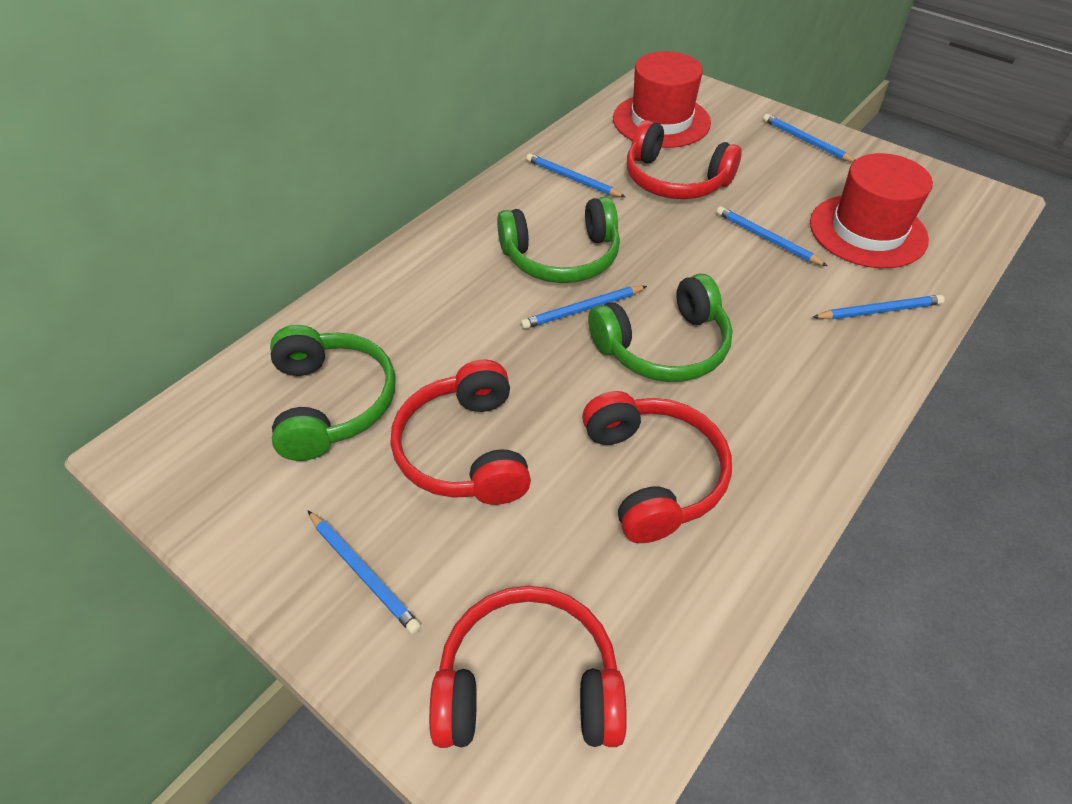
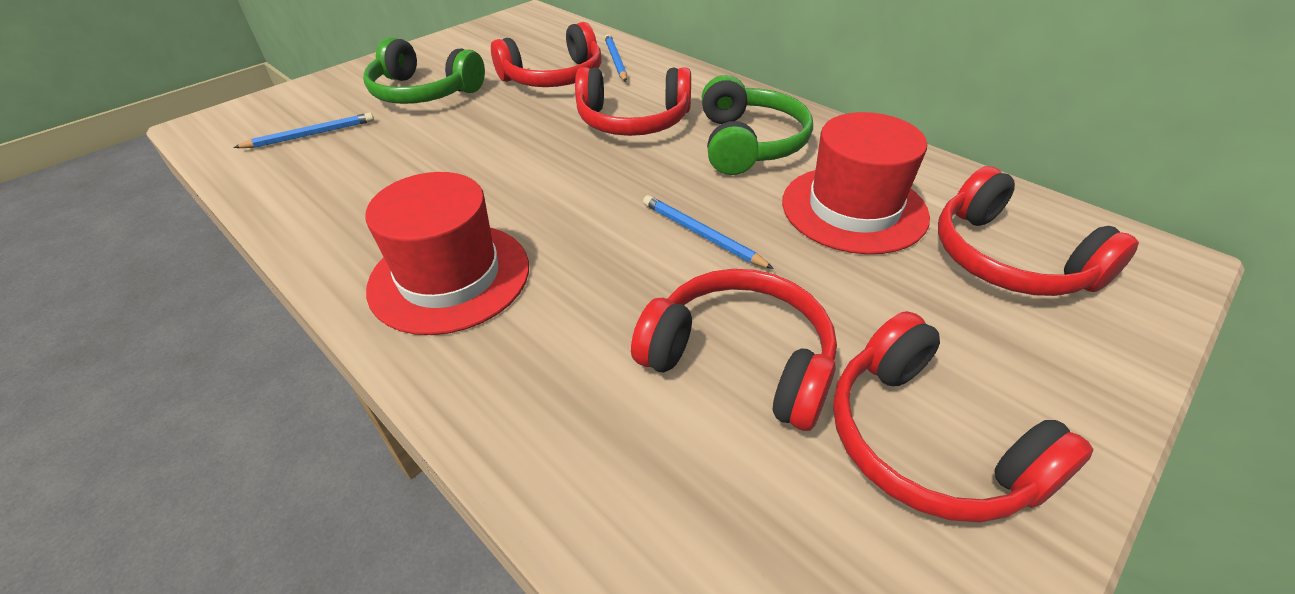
blue pencil: 6 -> 3
green headphones: 3 -> 2
red headphones: 4 -> 5

